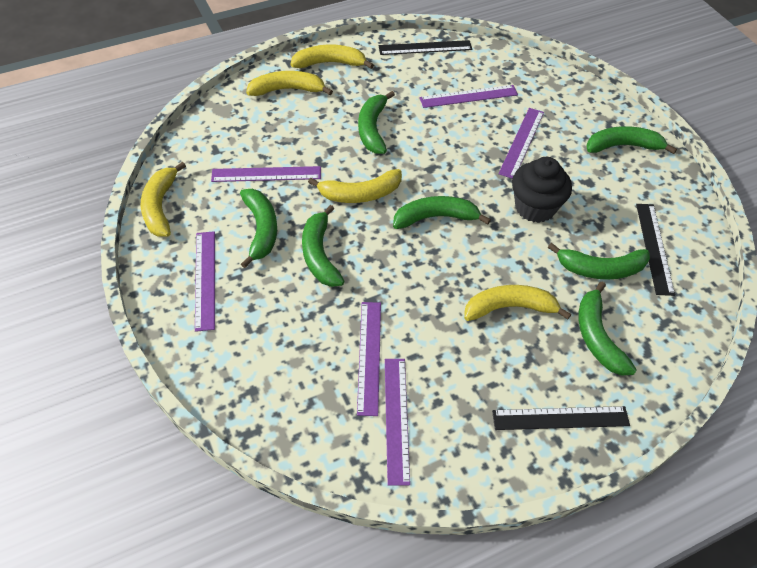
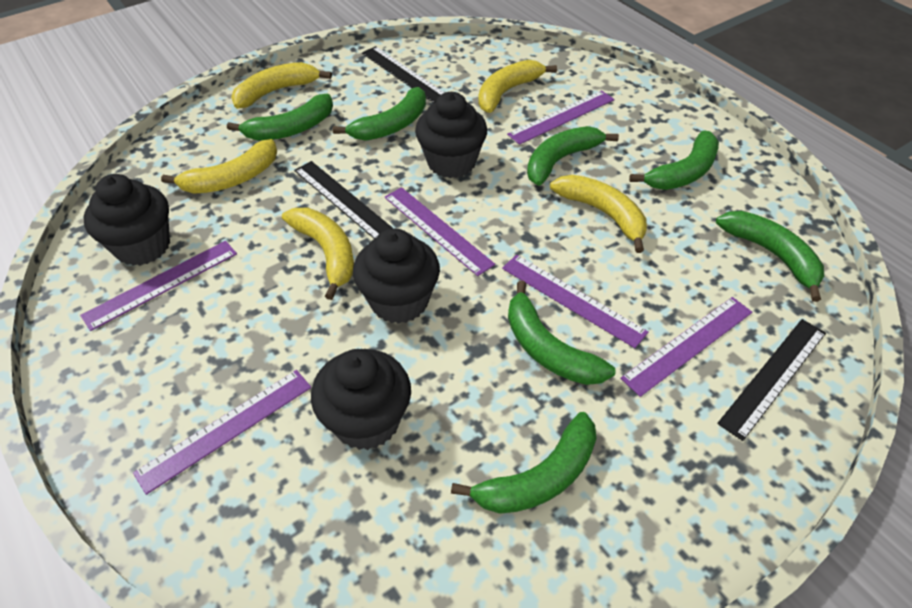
black cupcake: 1 -> 4

